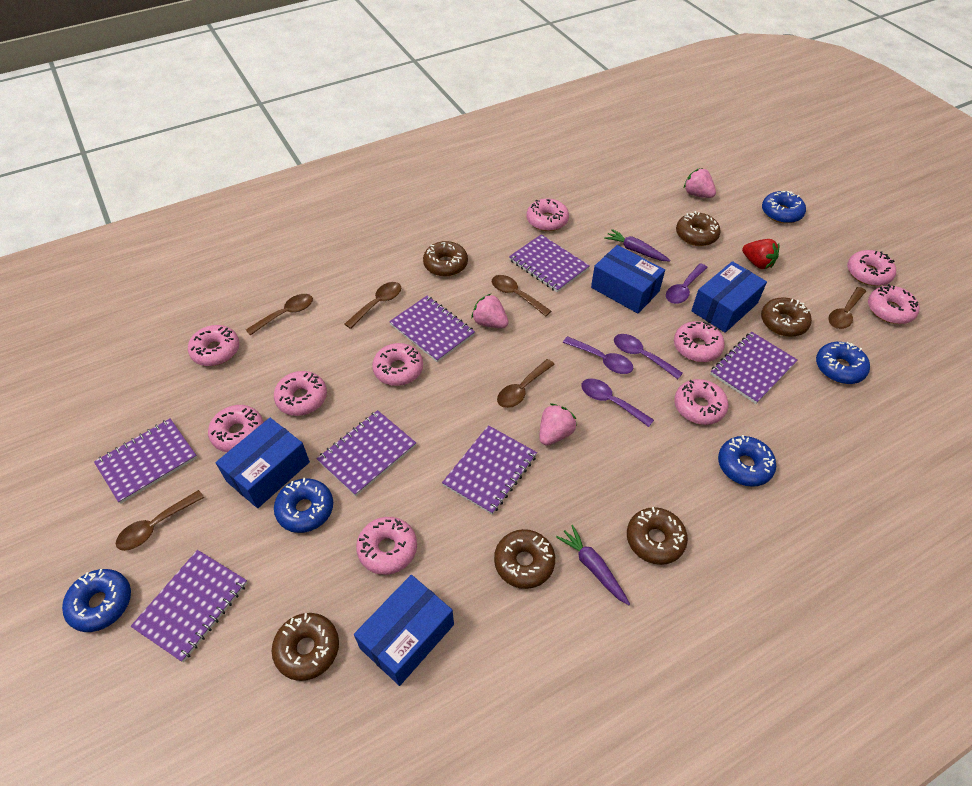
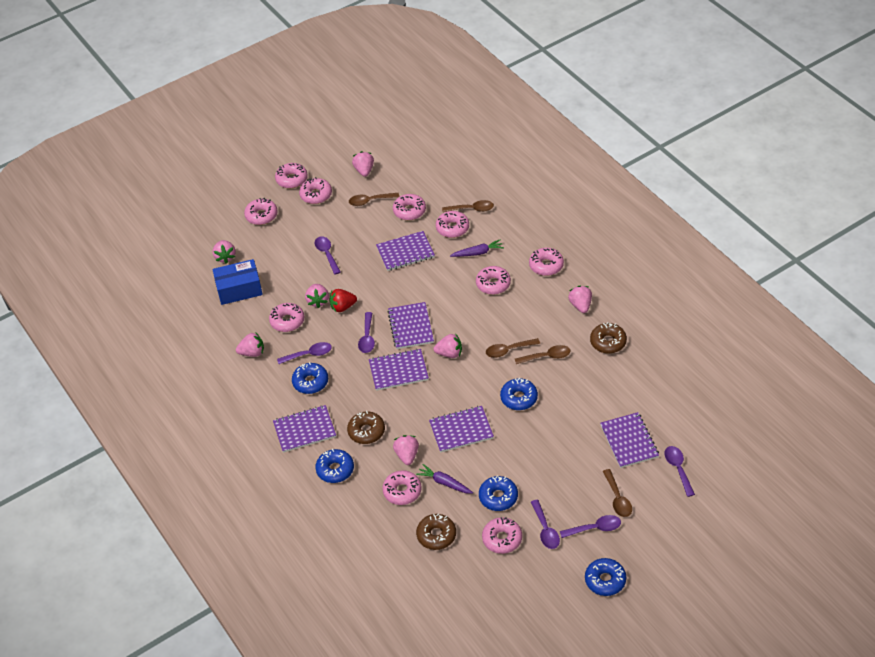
blue box: 4 -> 1
brown donut: 6 -> 3
brown spoon: 6 -> 5
pink strawberry: 3 -> 7
purple notebook: 7 -> 6
purple spoon: 4 -> 6

